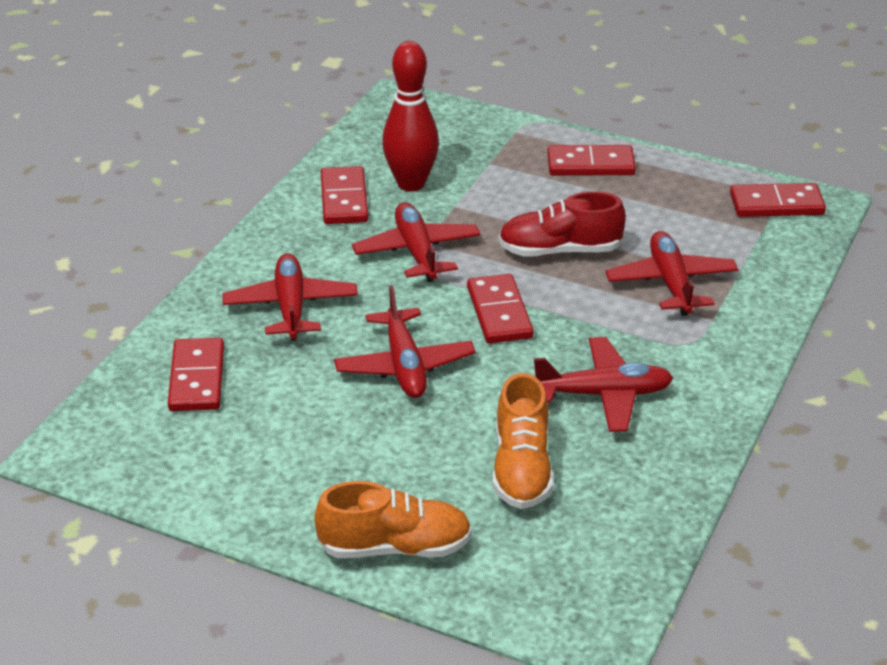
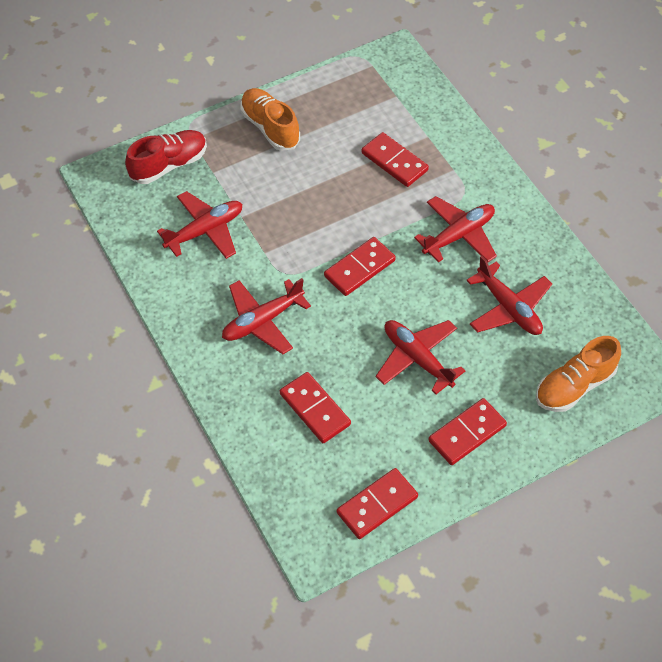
red bowling pin: 1 -> 0

